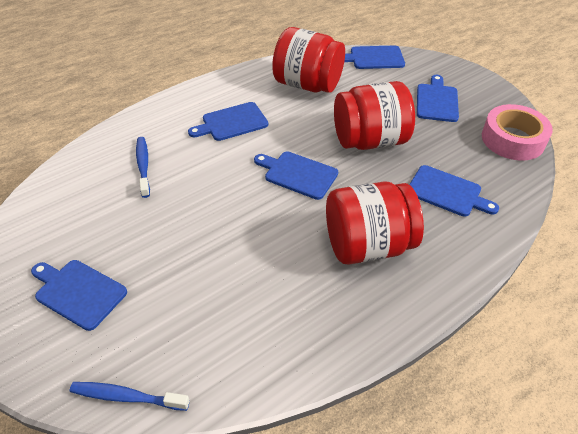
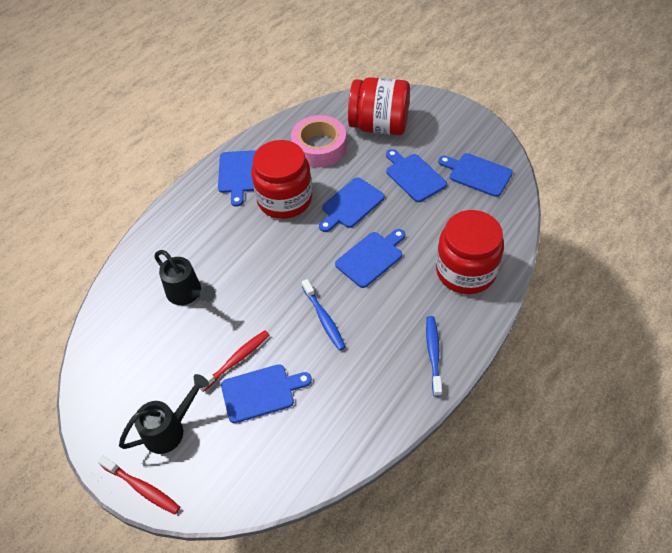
black watering can: 0 -> 2
red toothbrush: 0 -> 2

